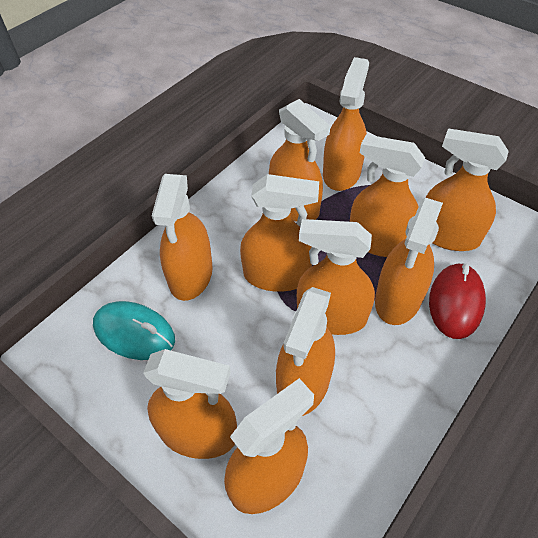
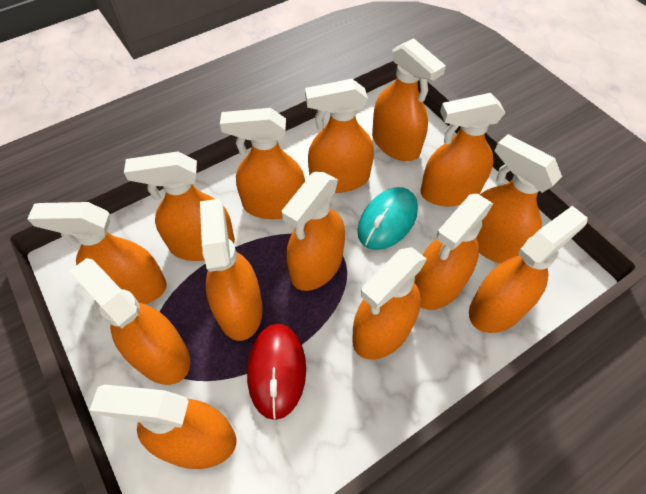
orange spray bottle: 11 -> 14

